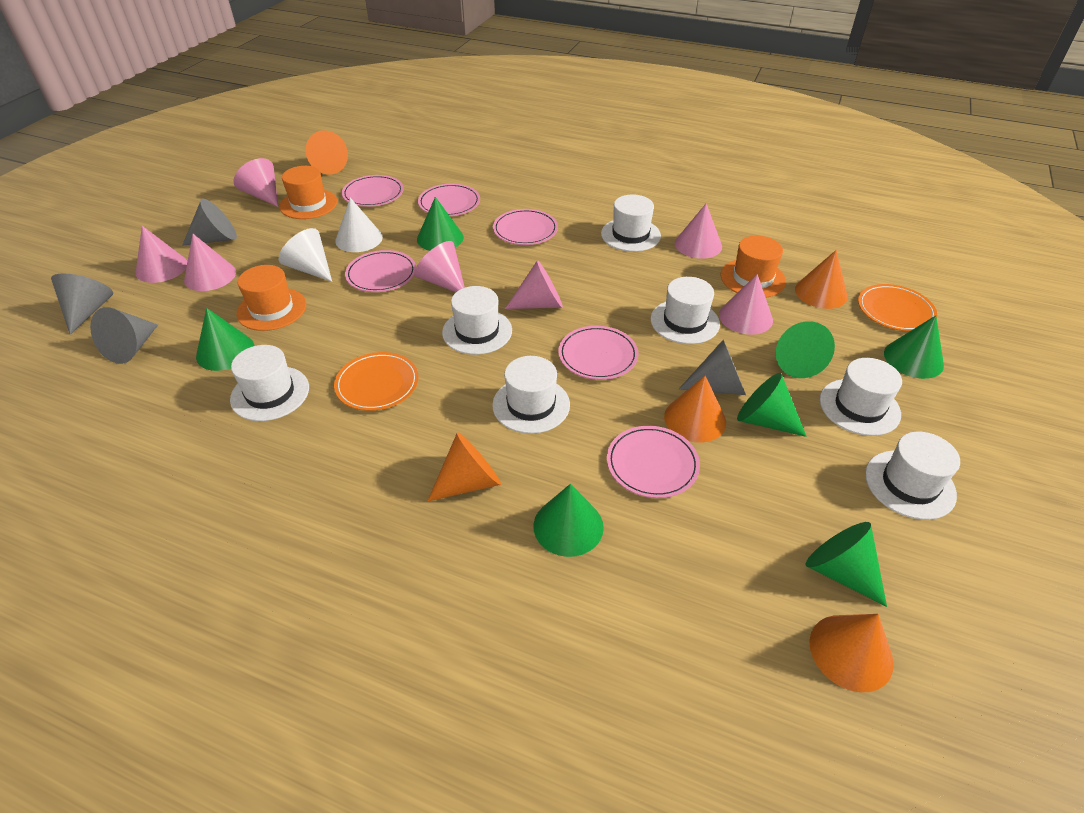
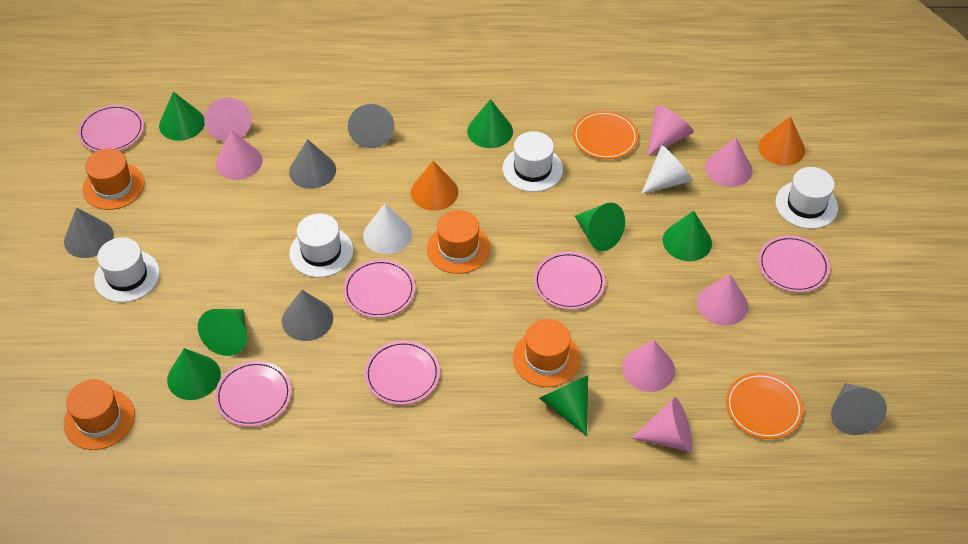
grey cone: 4 -> 5
orange cone: 5 -> 2
orange hat: 3 -> 4
white hat: 7 -> 4

